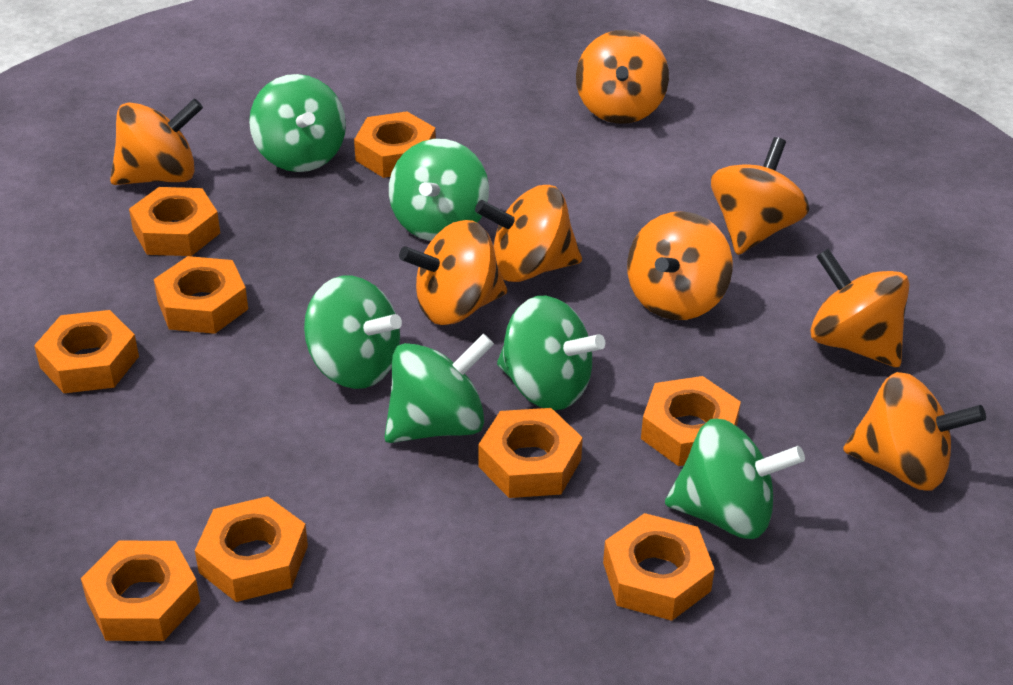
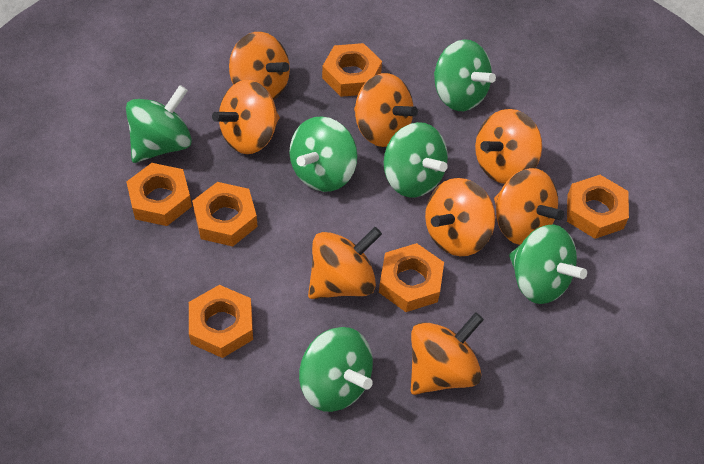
orange nut: 9 -> 6

